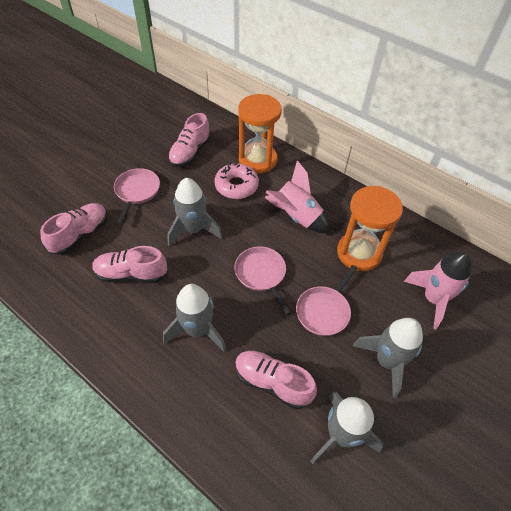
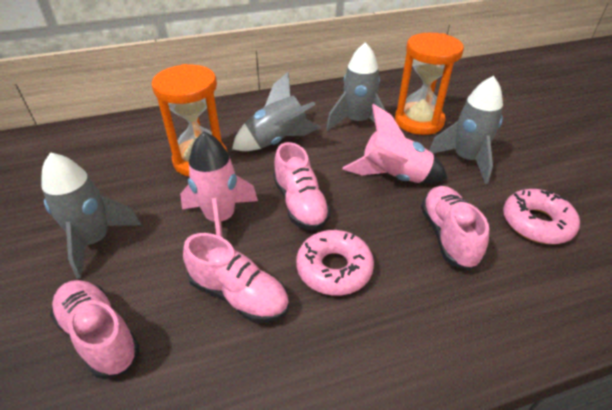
pink donut: 1 -> 2
pink pan: 3 -> 0

